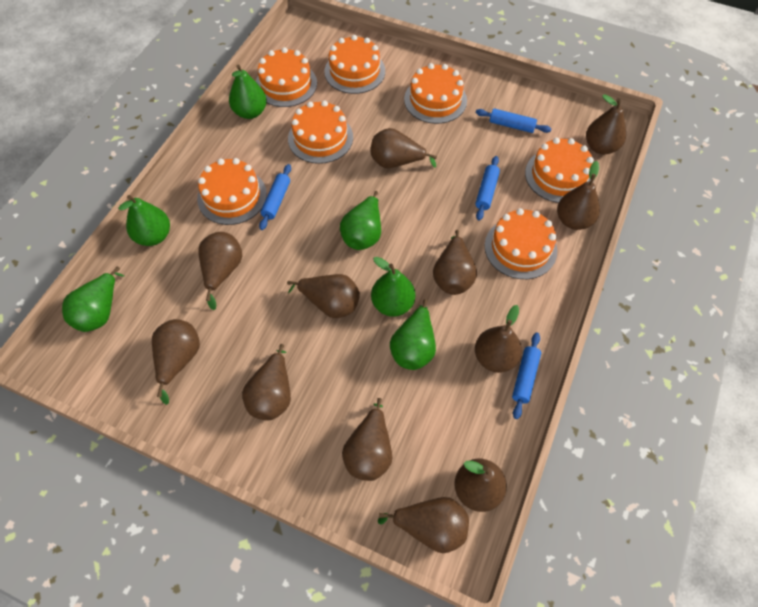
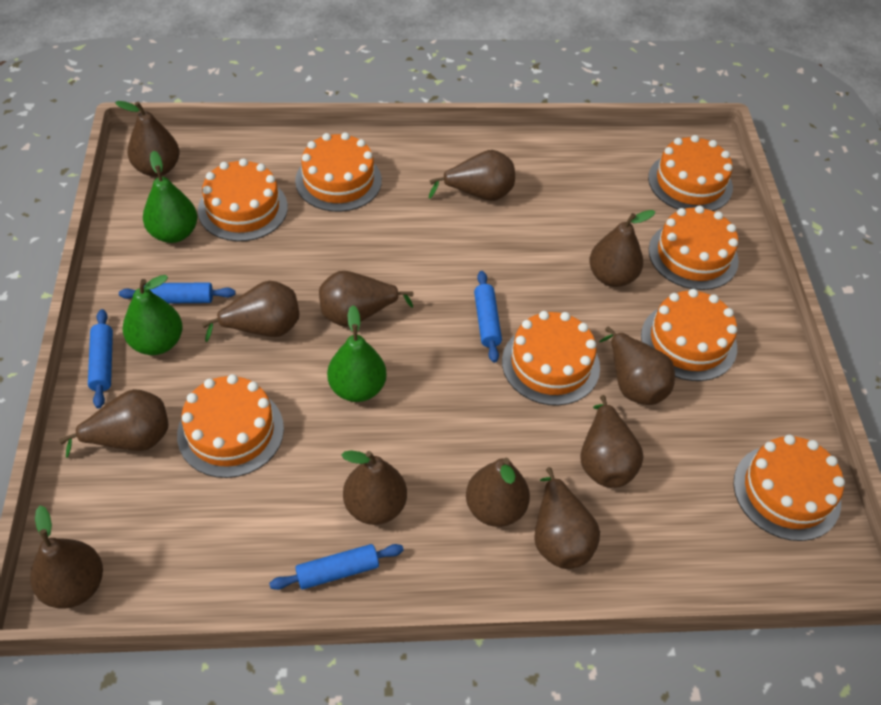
green pear: 6 -> 3
orange cake: 7 -> 8

